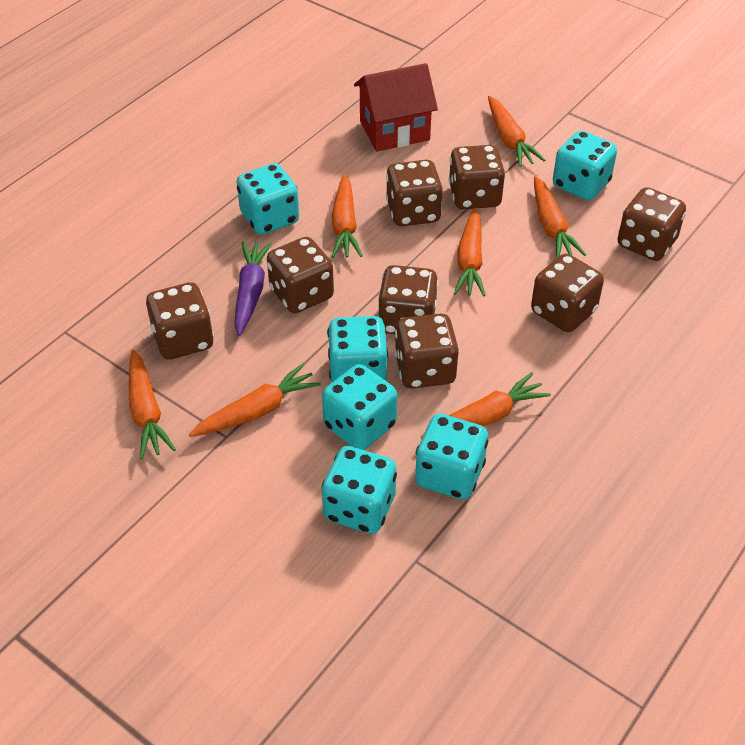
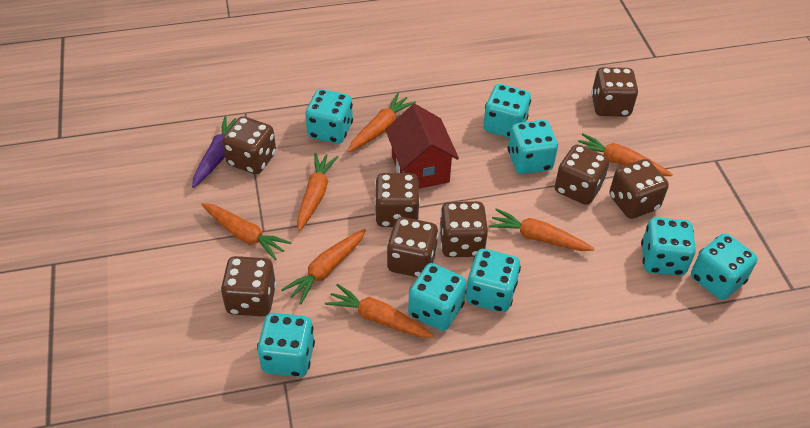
turquoise dice: 6 -> 8

